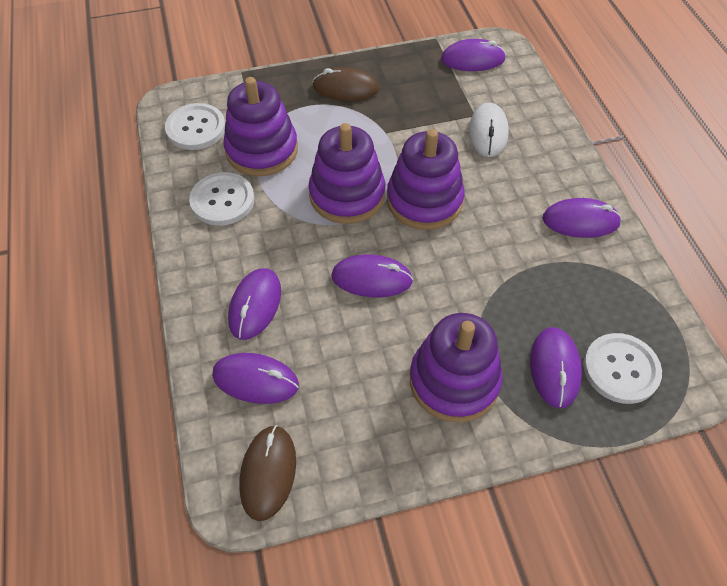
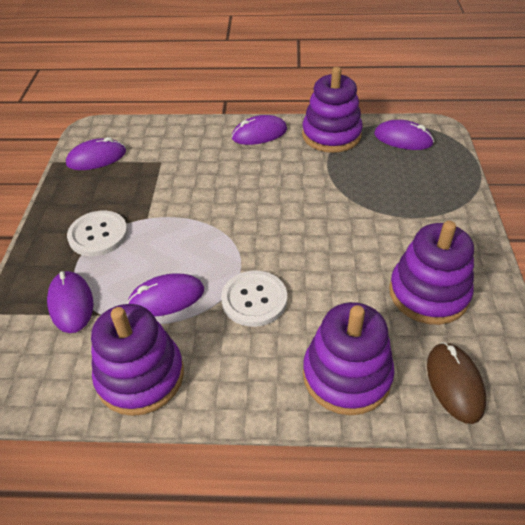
brown mouse: 2 -> 1
purple mouse: 6 -> 5
white button: 3 -> 2
white mouse: 1 -> 0

